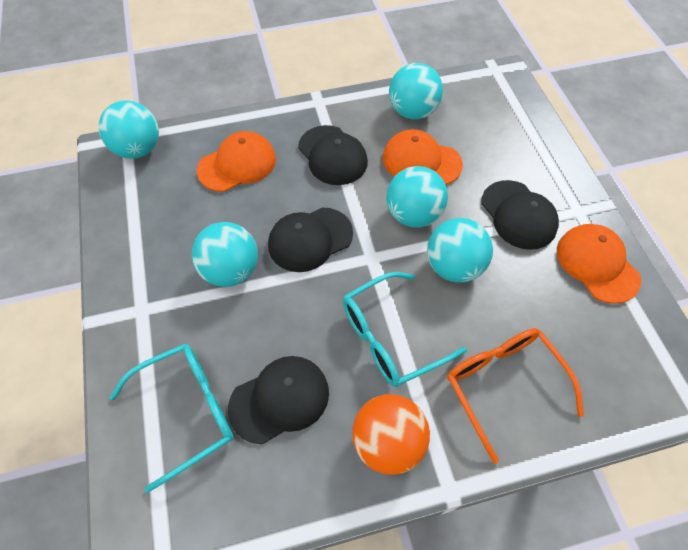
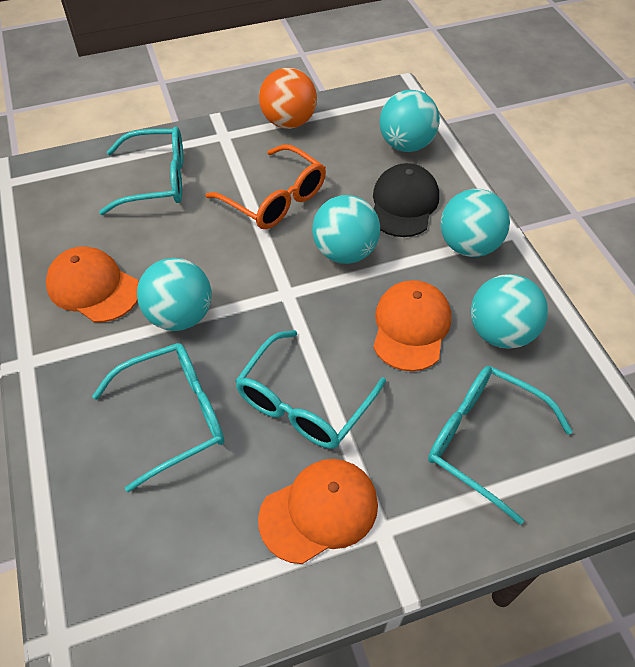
black cap: 4 -> 1
turquoise glasses: 2 -> 4

